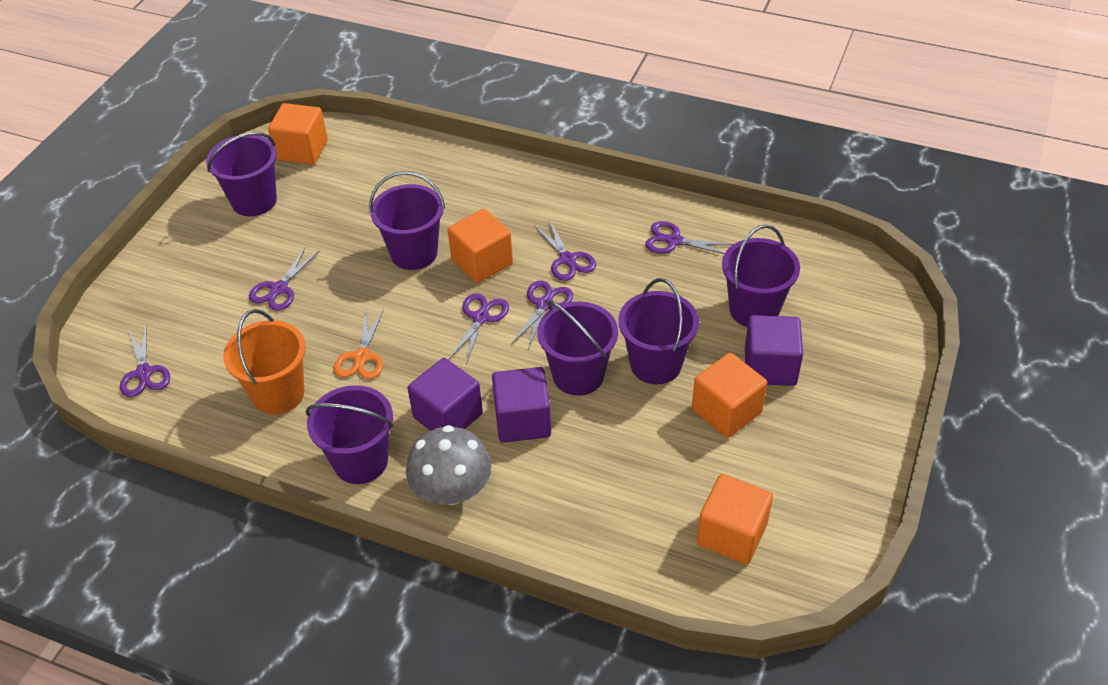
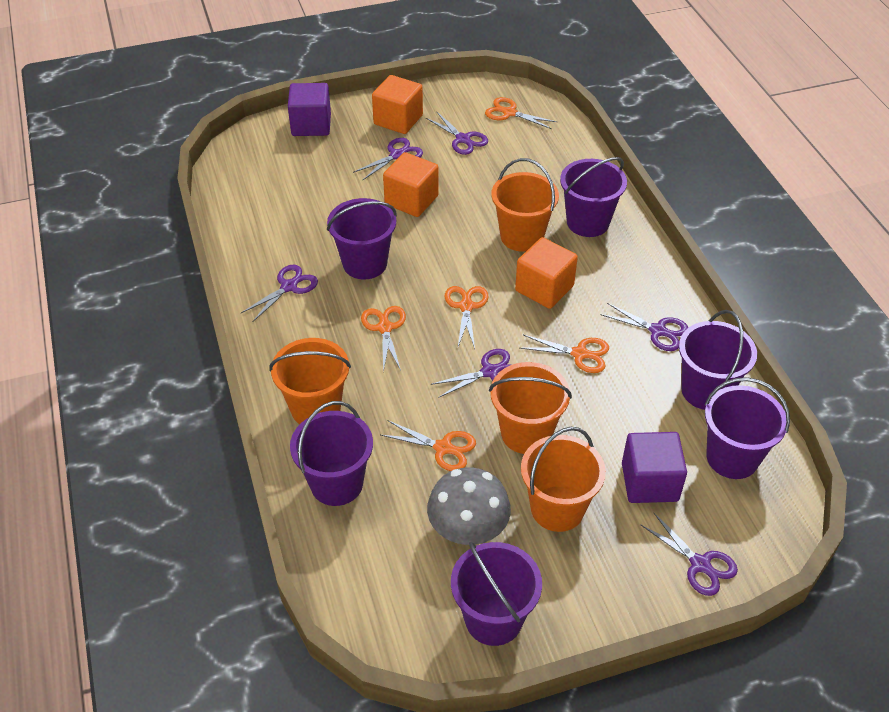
orange bucket: 1 -> 4
orange cube: 4 -> 3
orange scissors: 1 -> 5
purple cube: 3 -> 2

